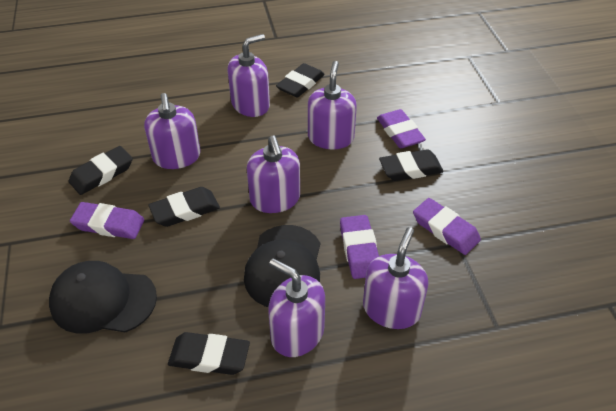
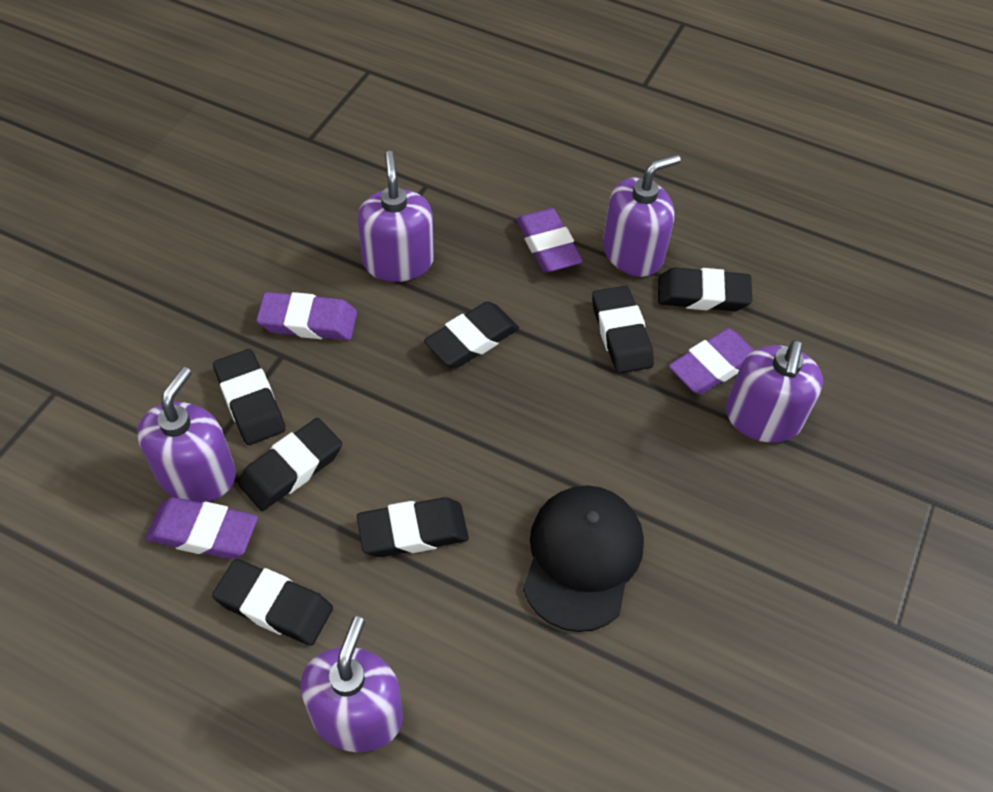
black cap: 2 -> 1
black eraser: 5 -> 7
purple soap dispenser: 6 -> 5

